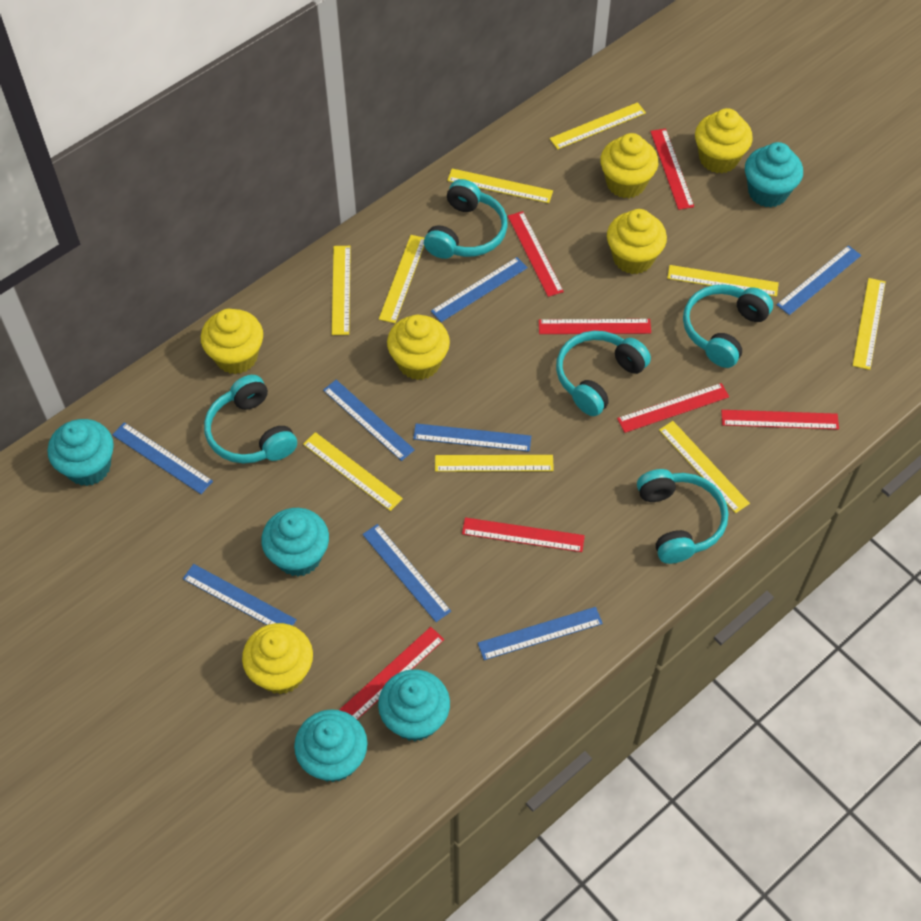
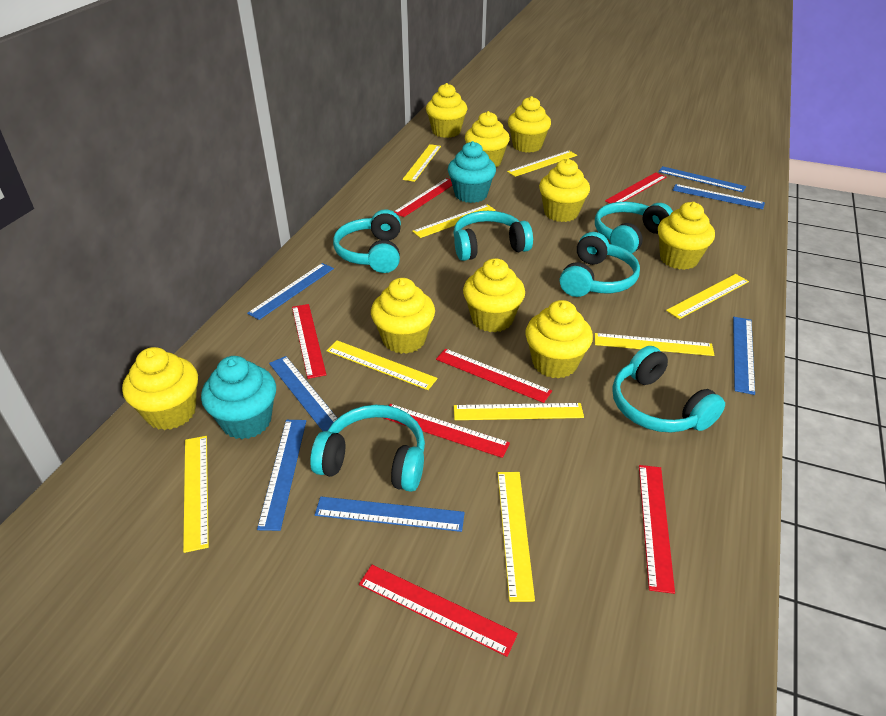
blue ruler: 8 -> 7
turquoise cupcake: 5 -> 2
turquoise headphones: 5 -> 6
yellow cupcake: 6 -> 9

